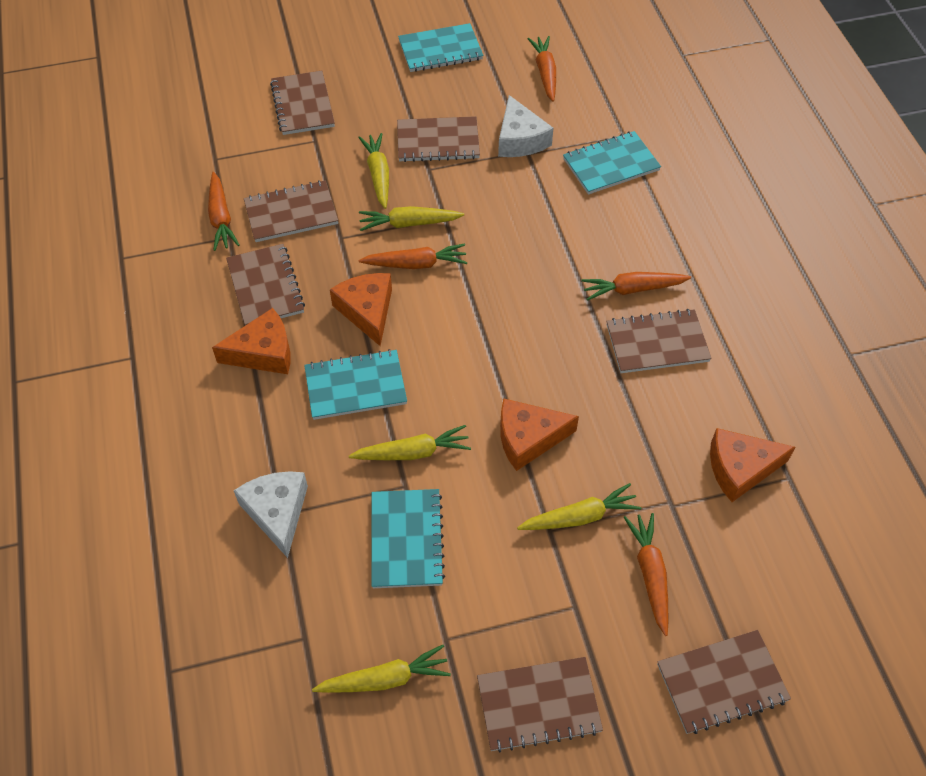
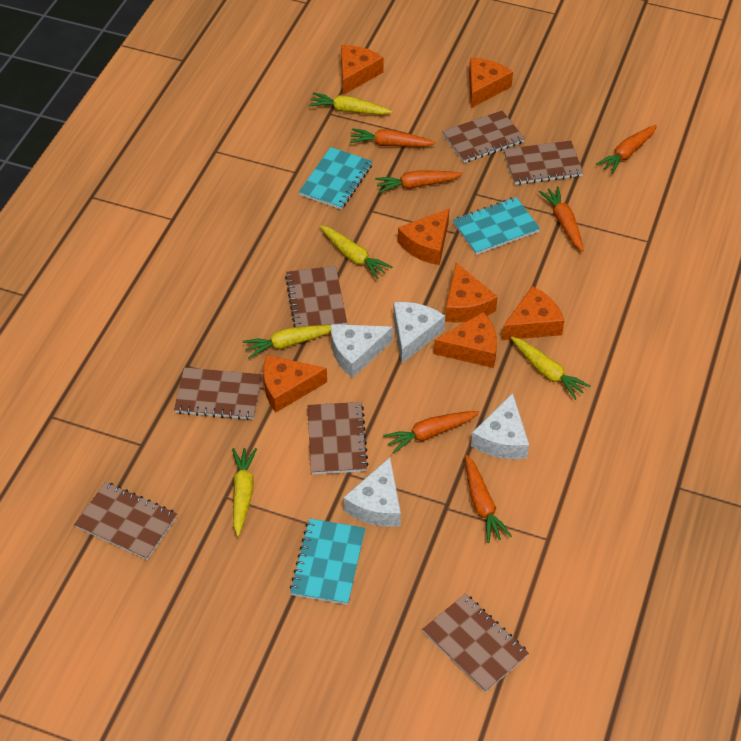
orange carrot: 5 -> 6
orange cheese: 4 -> 7
turquoise notebook: 4 -> 3
white cheese: 2 -> 4

